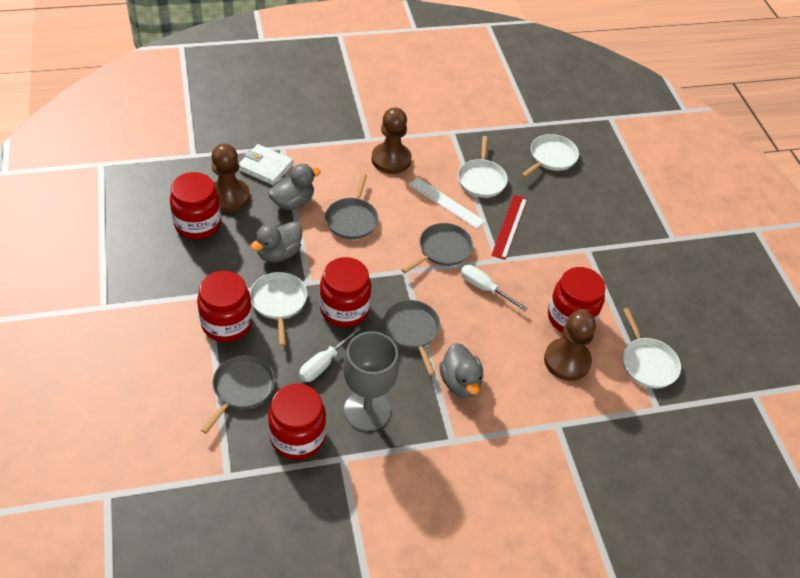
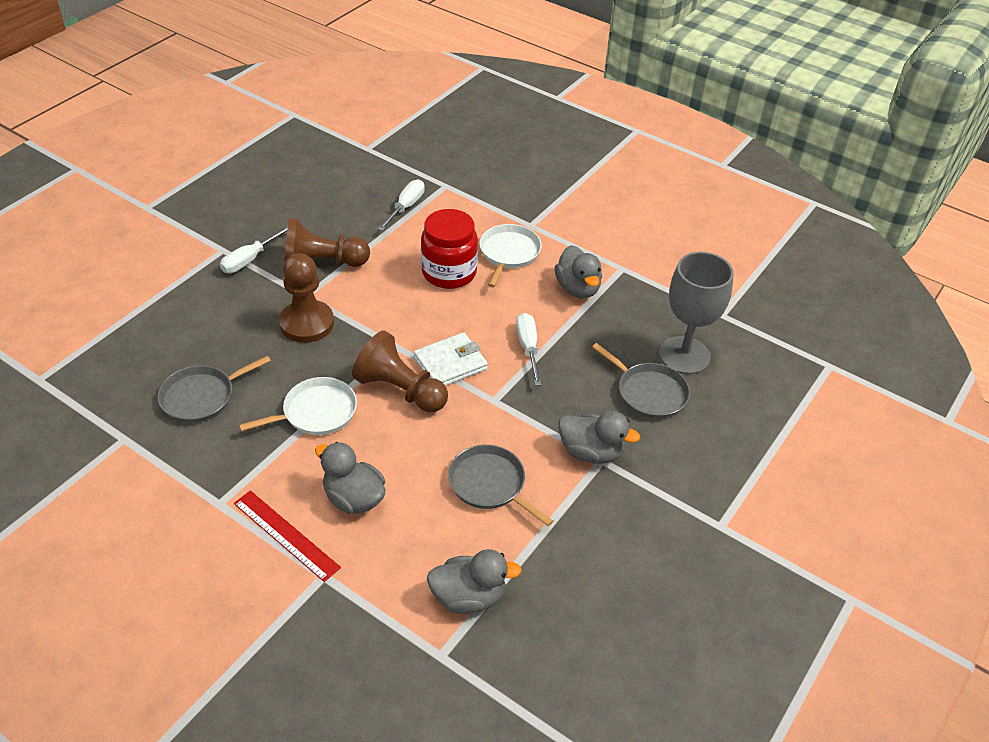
grey duck: 3 -> 4
grey pan: 4 -> 3
red jar: 5 -> 1
white pan: 4 -> 2
white ruler: 1 -> 0
white screwdriver: 2 -> 3

